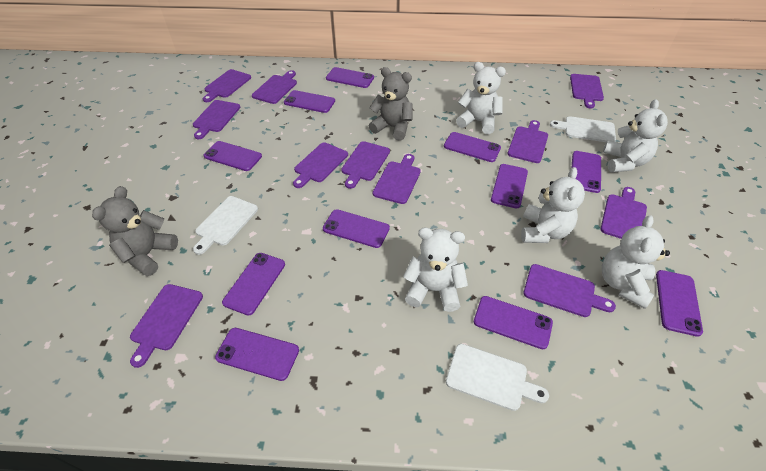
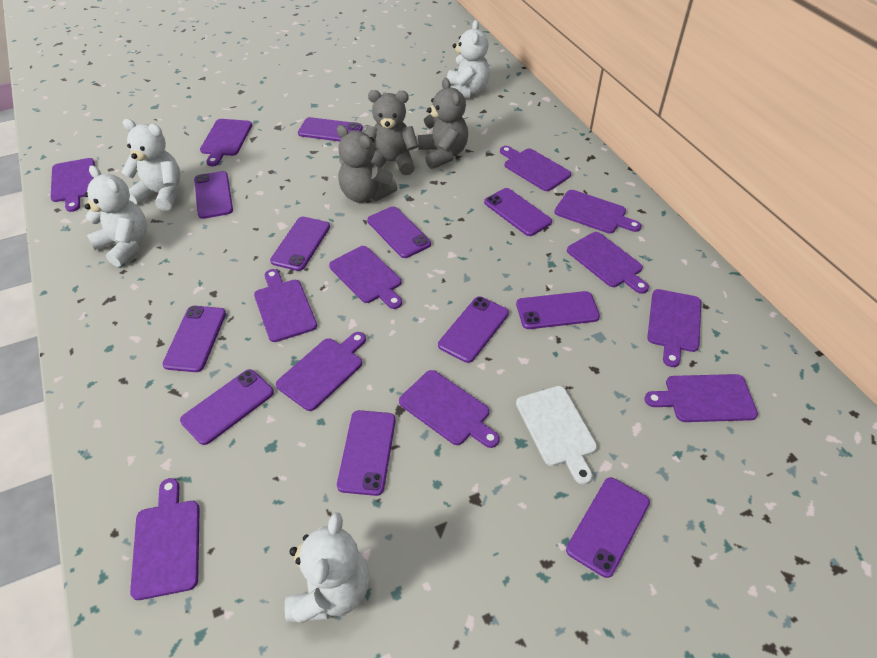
grey teddy bear: 2 -> 3
purple cutting board: 11 -> 12
white cutting board: 3 -> 1
white teddy bear: 5 -> 4

